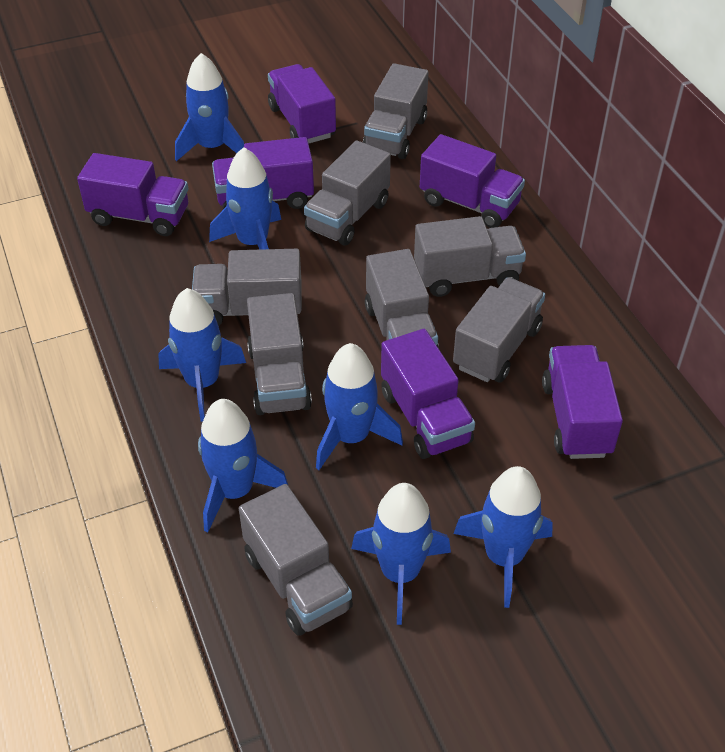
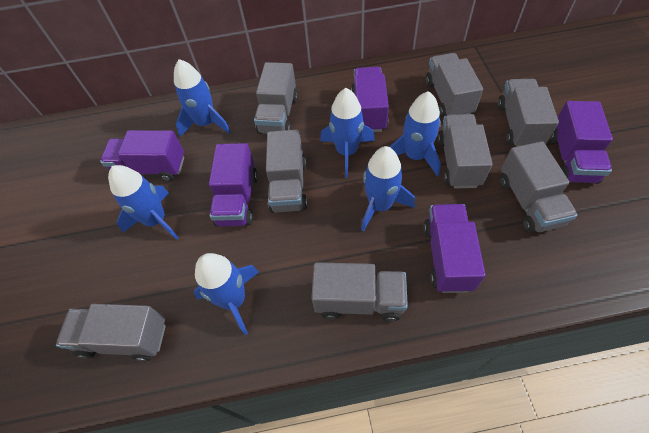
blue rocket: 7 -> 6
purple truck: 6 -> 5

